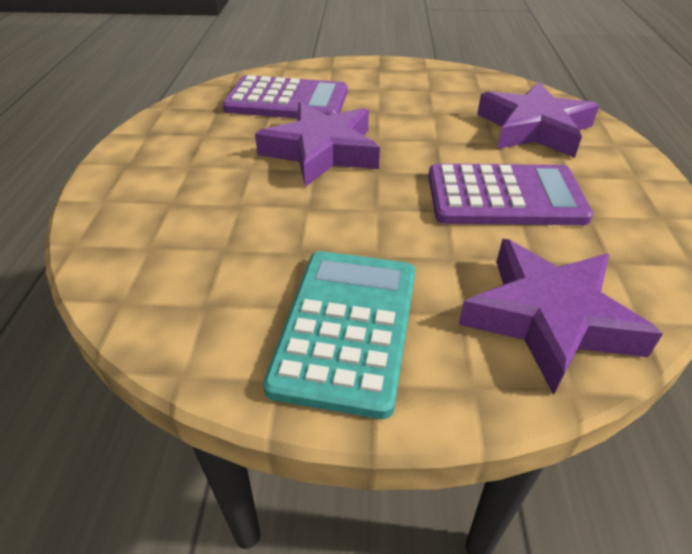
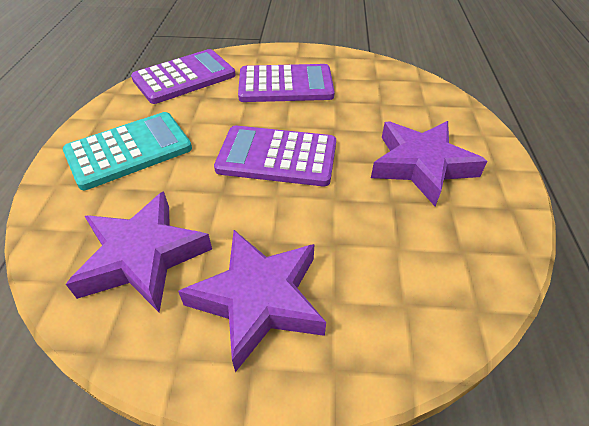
purple calculator: 2 -> 3

